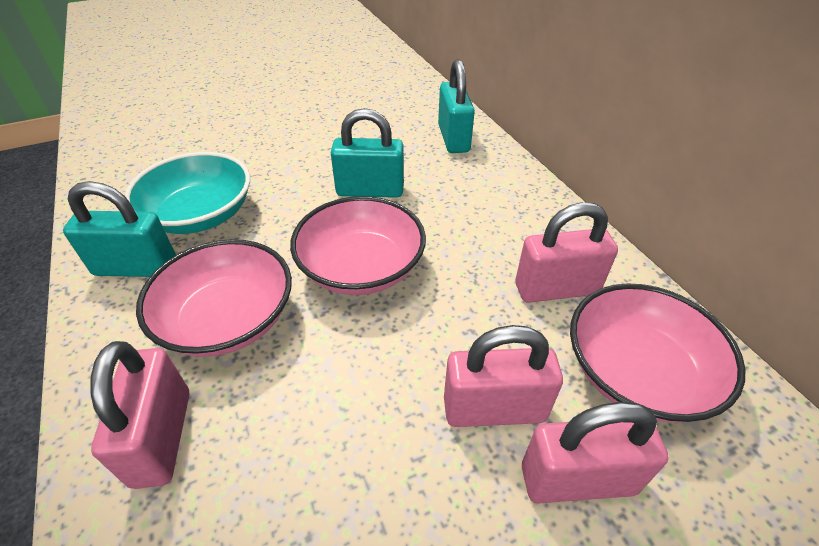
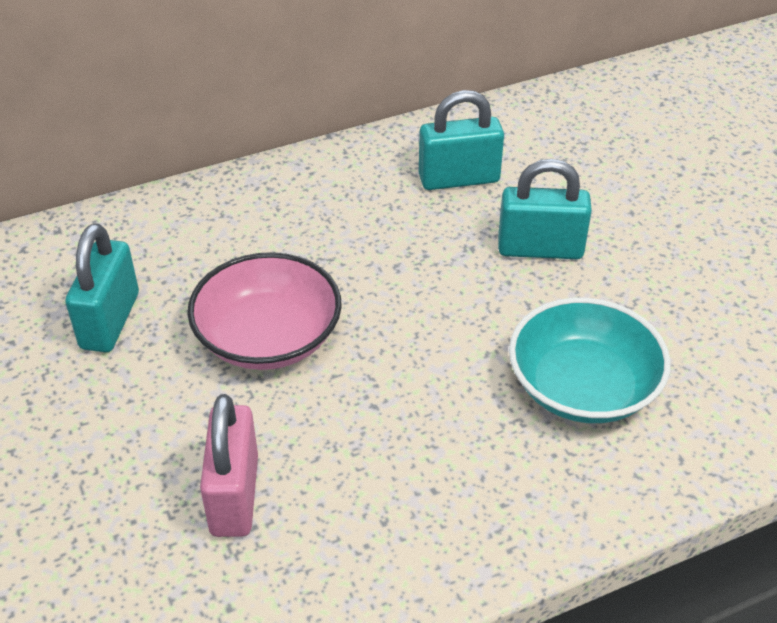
pink bowl: 3 -> 1
pink padlock: 4 -> 1

